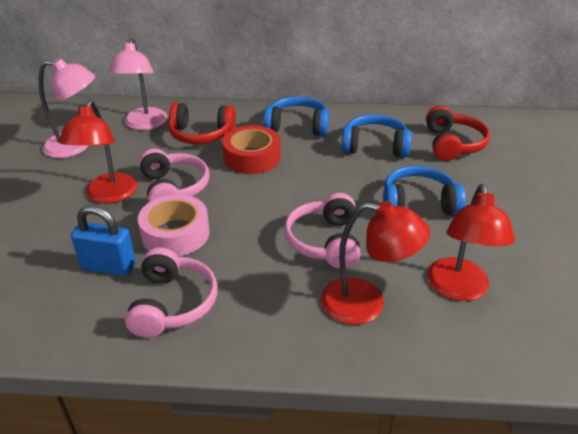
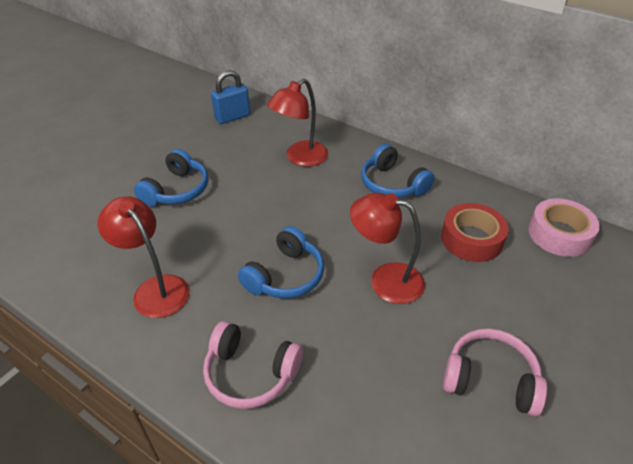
pink headphones: 3 -> 2
pink lamp: 2 -> 0
red headphones: 2 -> 0

